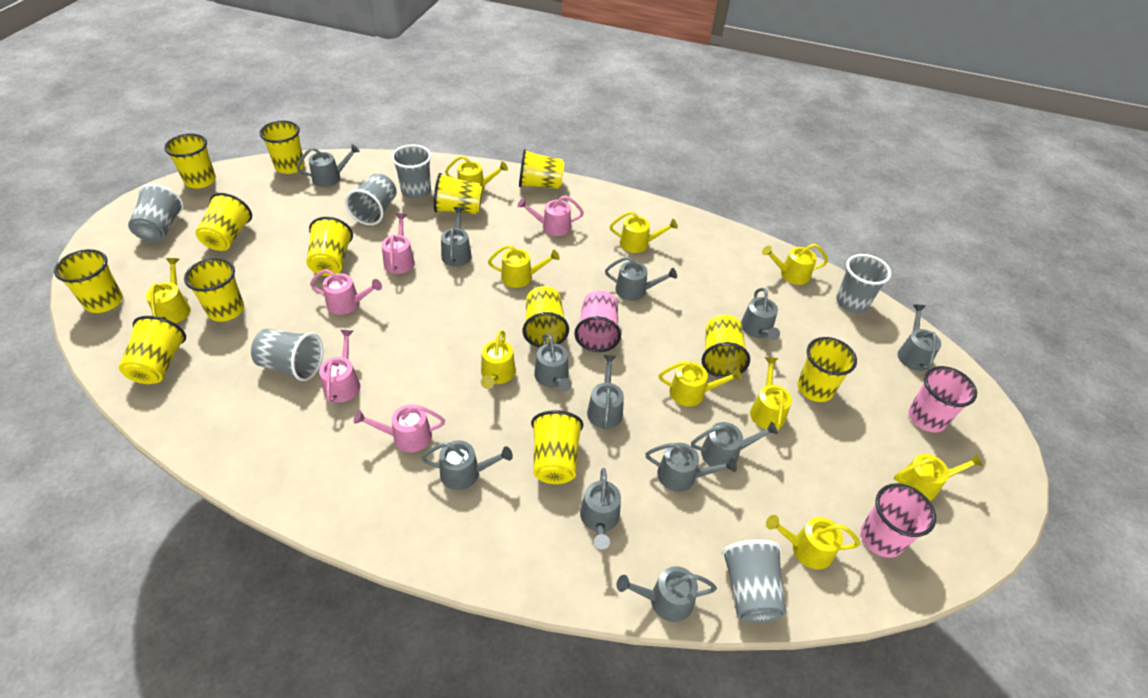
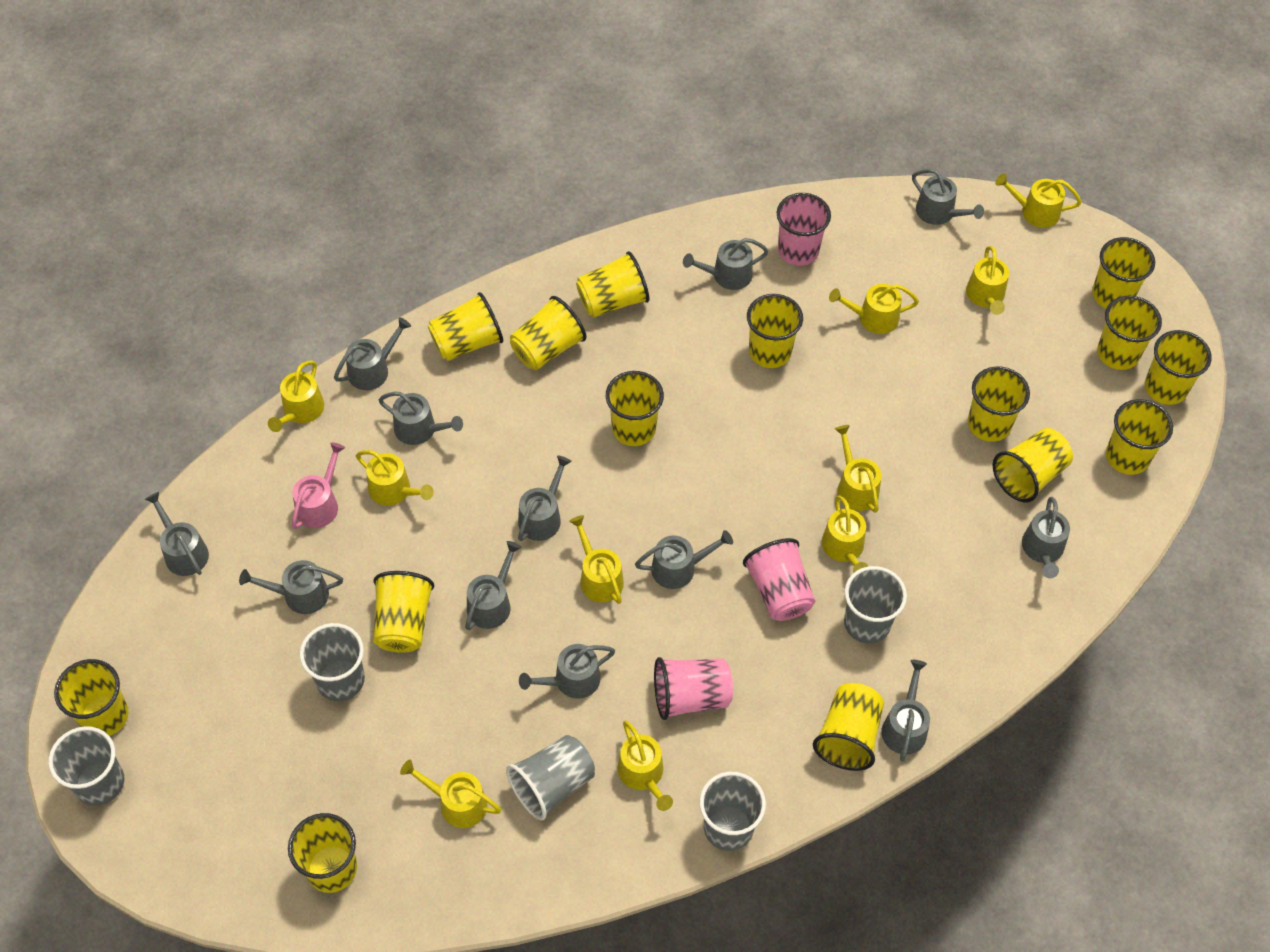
grey cup: 6 -> 5
pink watering can: 5 -> 1
yellow cup: 13 -> 15

